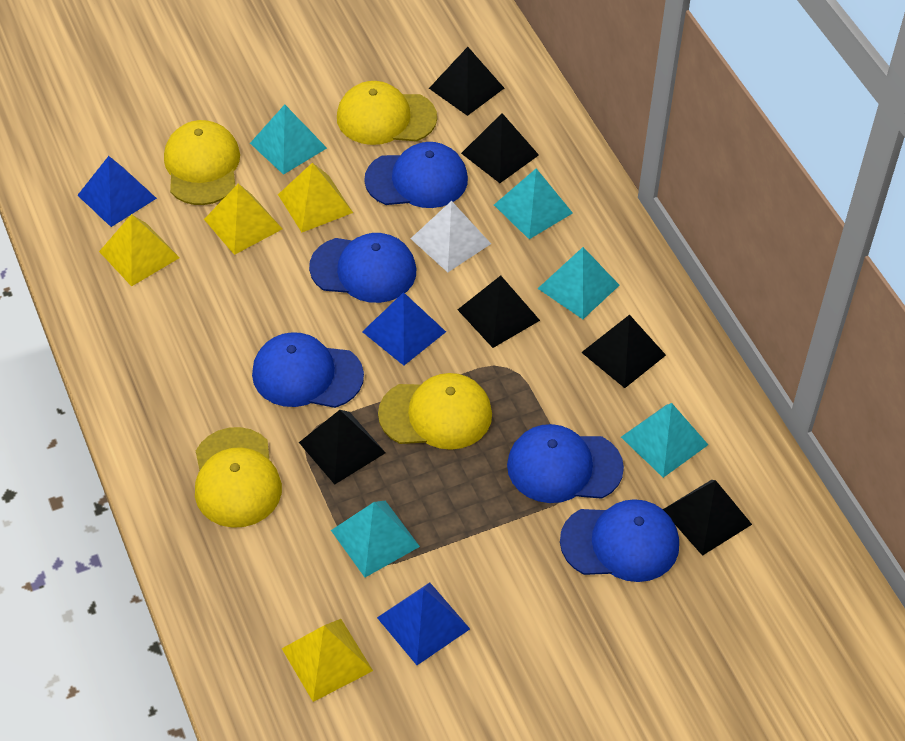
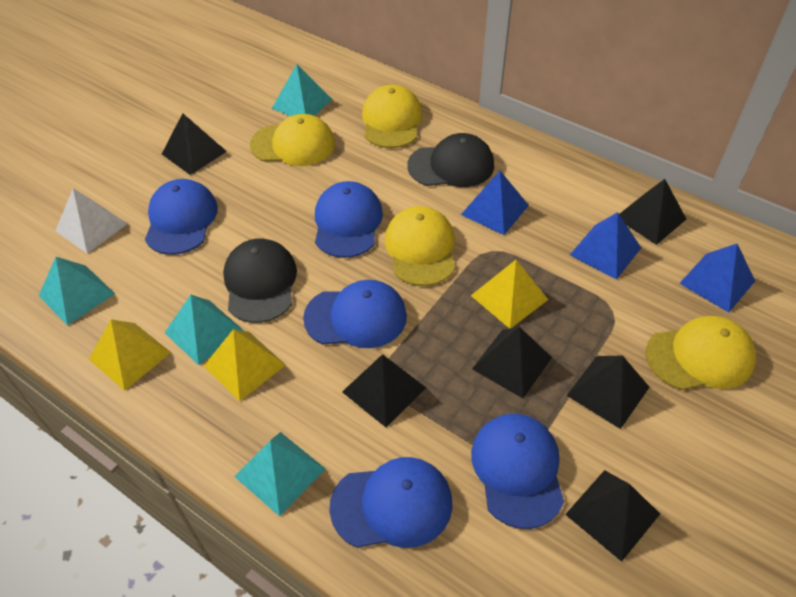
black cap: 0 -> 2
turquoise pyramid: 5 -> 4
yellow pyramid: 4 -> 3

